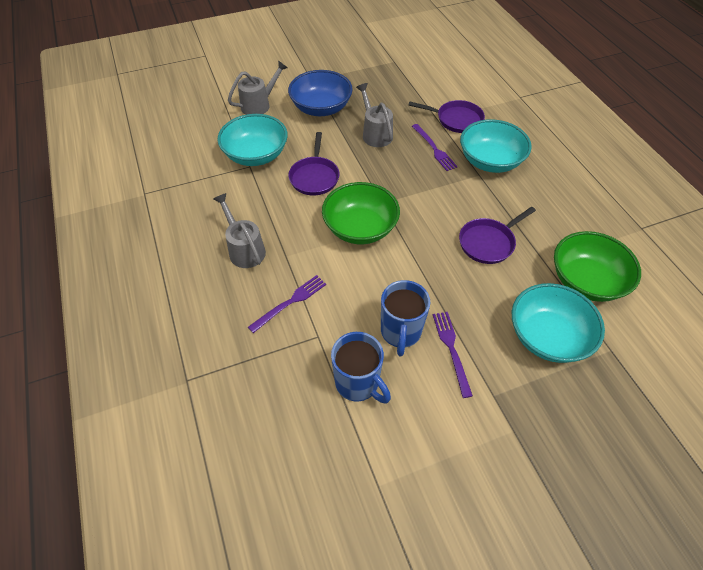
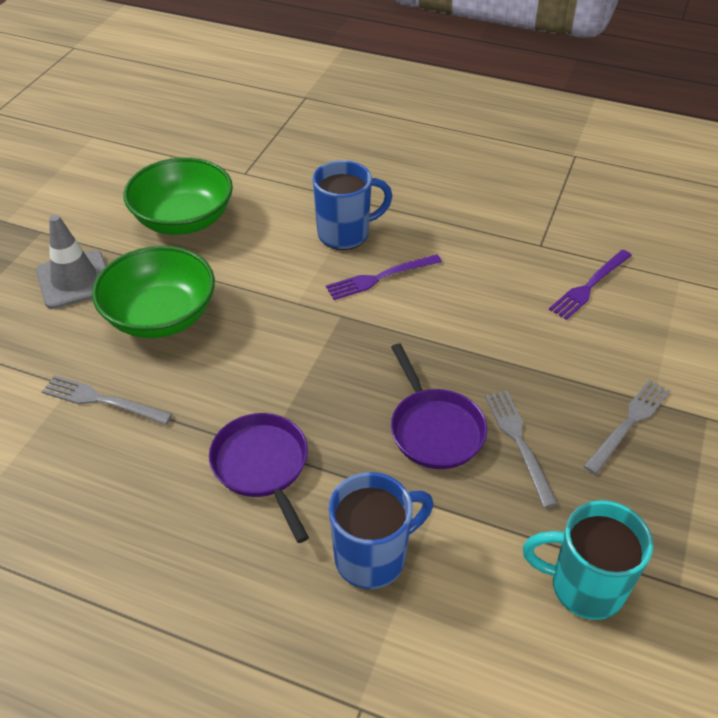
blue bowl: 1 -> 0
grey fork: 0 -> 3
grey traffic cone: 0 -> 1
grey watering can: 3 -> 0
purple fork: 3 -> 2
purple pan: 3 -> 2
turquoise bowl: 3 -> 0
turquoise mug: 0 -> 1

